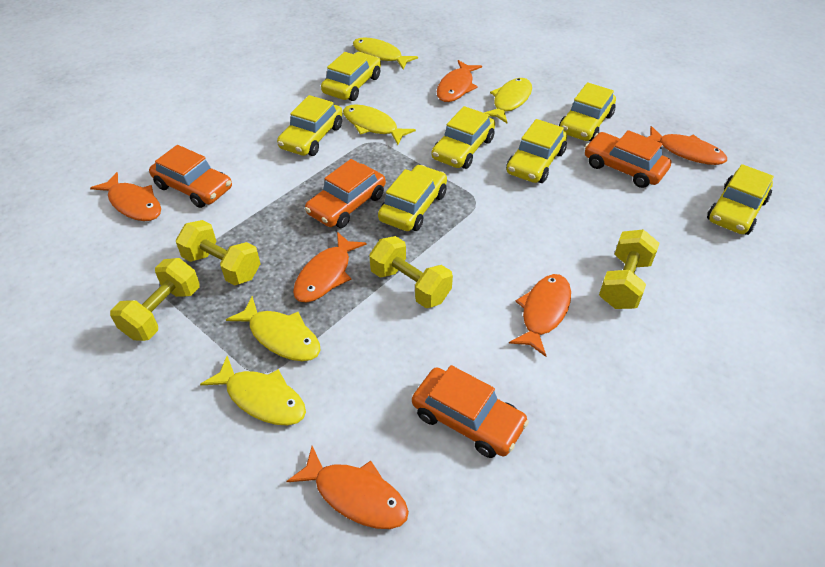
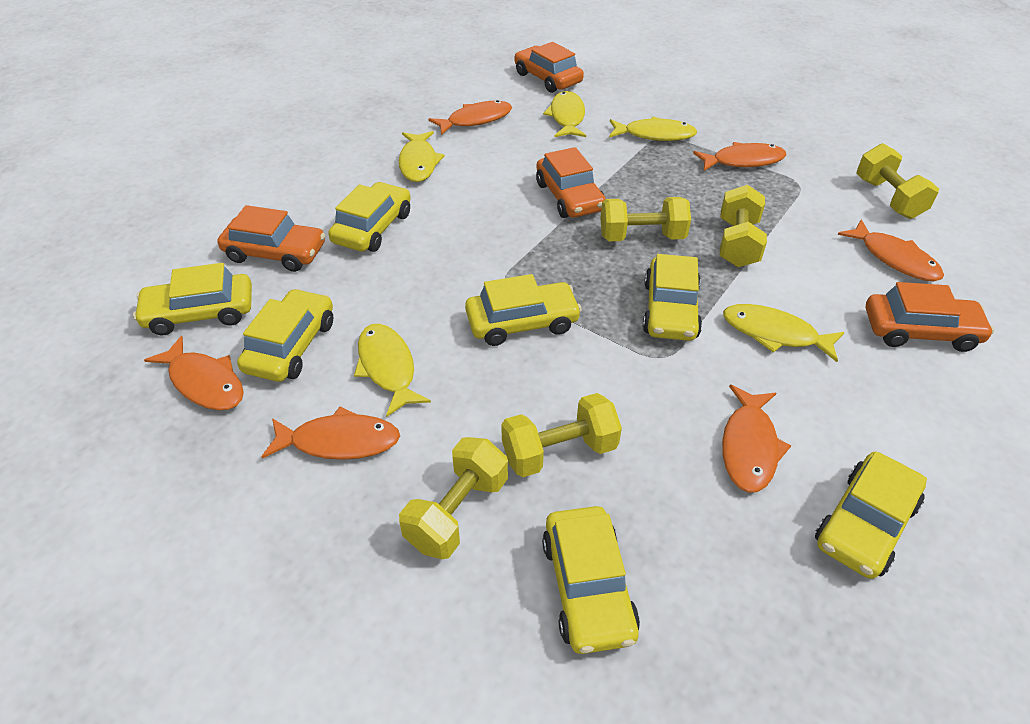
yellow dumbbell: 4 -> 5

